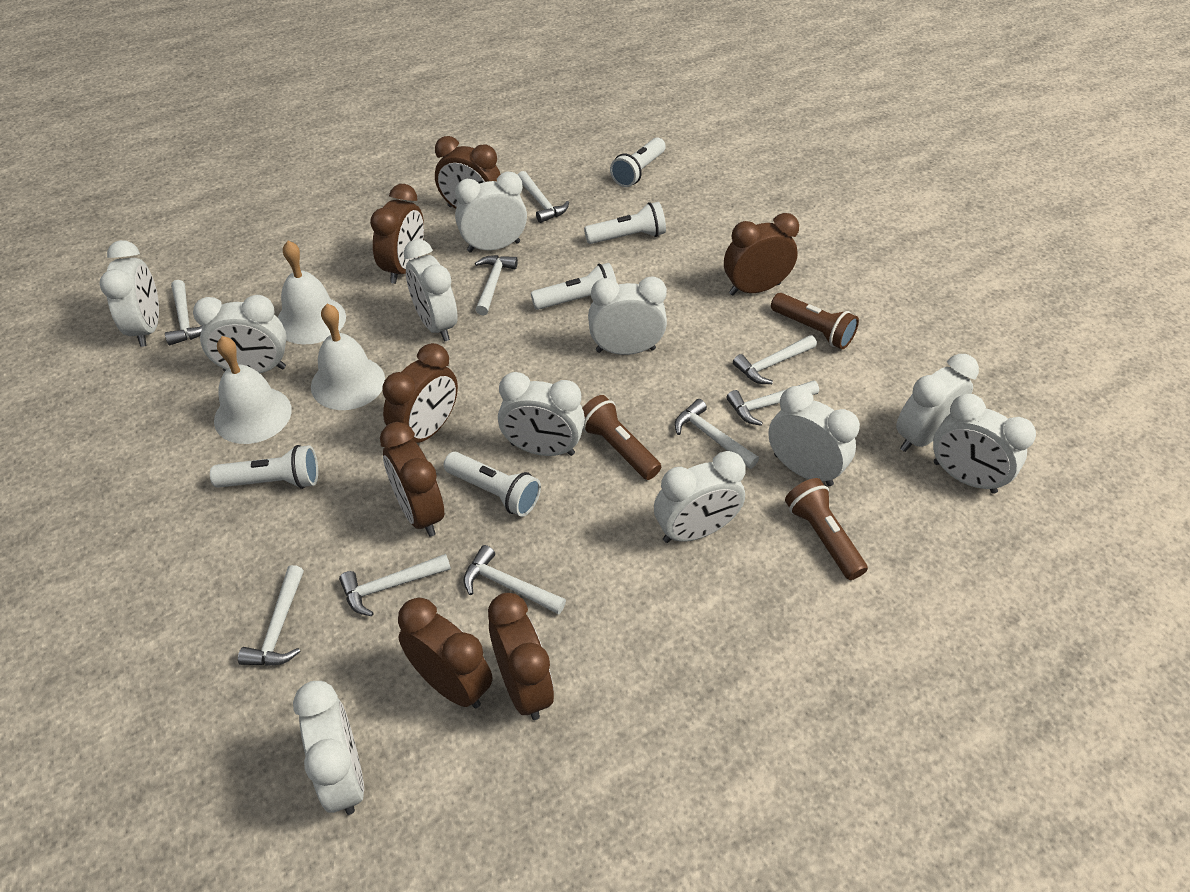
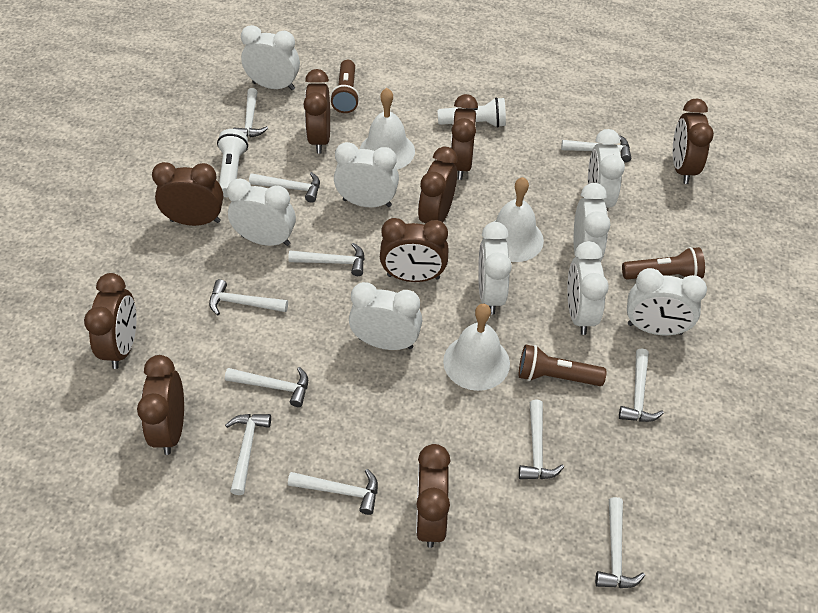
brown clock: 7 -> 9
white clock: 11 -> 9
white flashlight: 5 -> 2
white hammer: 9 -> 11

